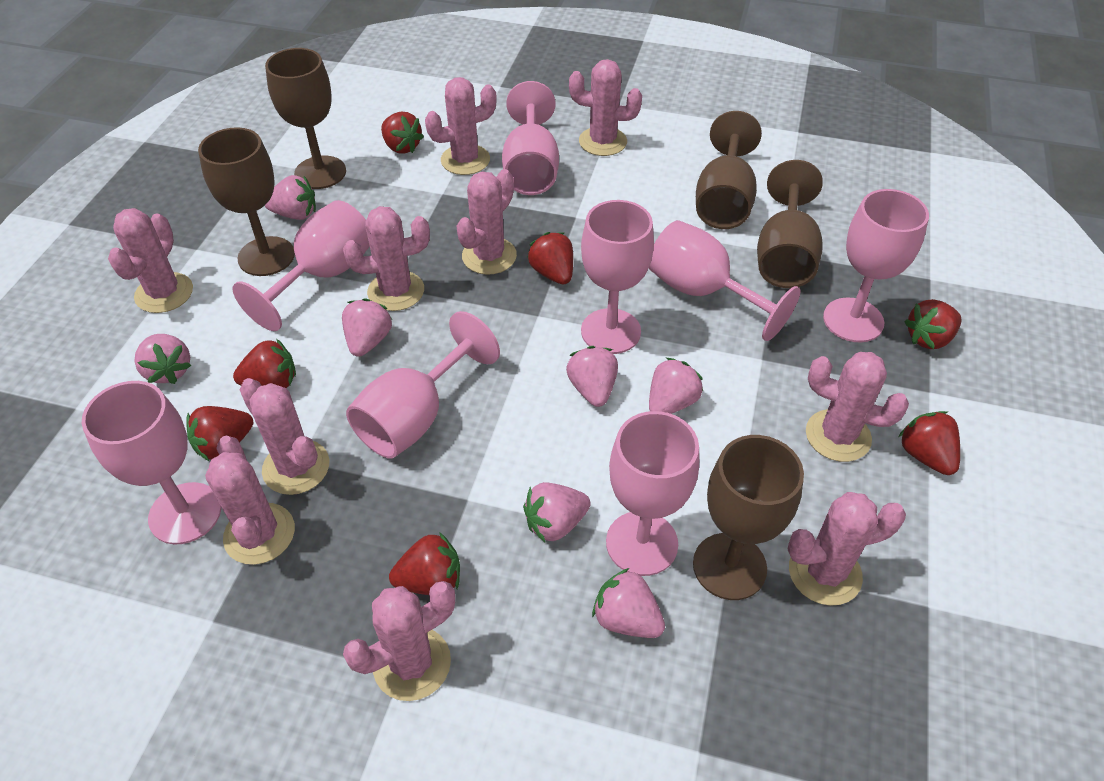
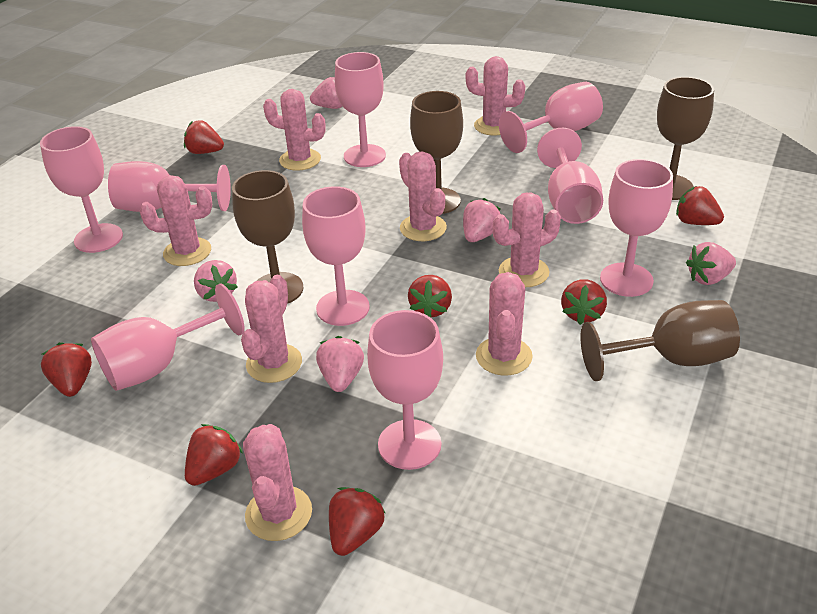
brown goblet: 5 -> 4
pink cactus: 10 -> 8
pink goblet: 8 -> 9
pink strawberry: 7 -> 5

